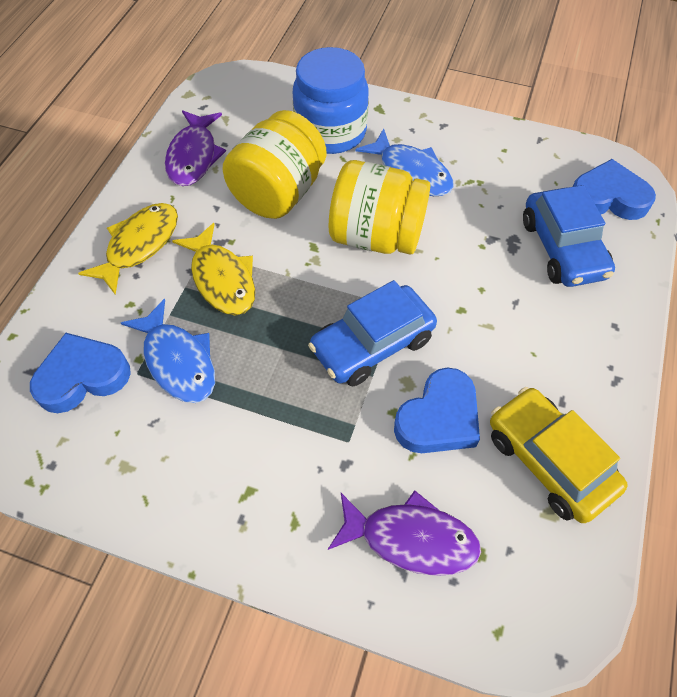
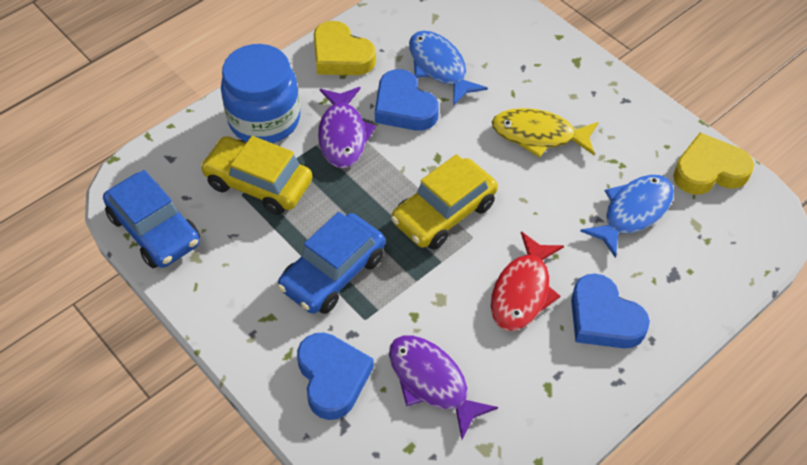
red fish: 0 -> 1
yellow car: 1 -> 2
yellow fish: 2 -> 1
yellow heart: 0 -> 2
yellow jar: 2 -> 0

